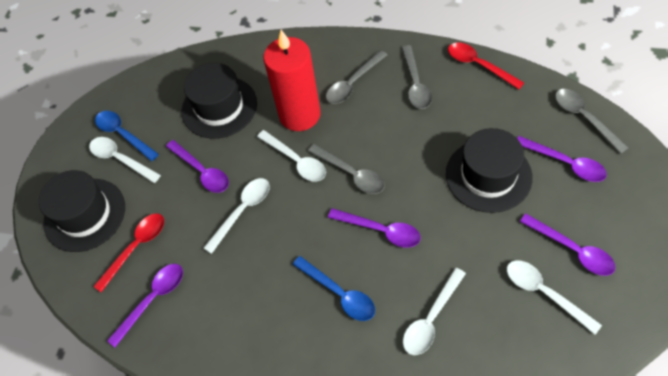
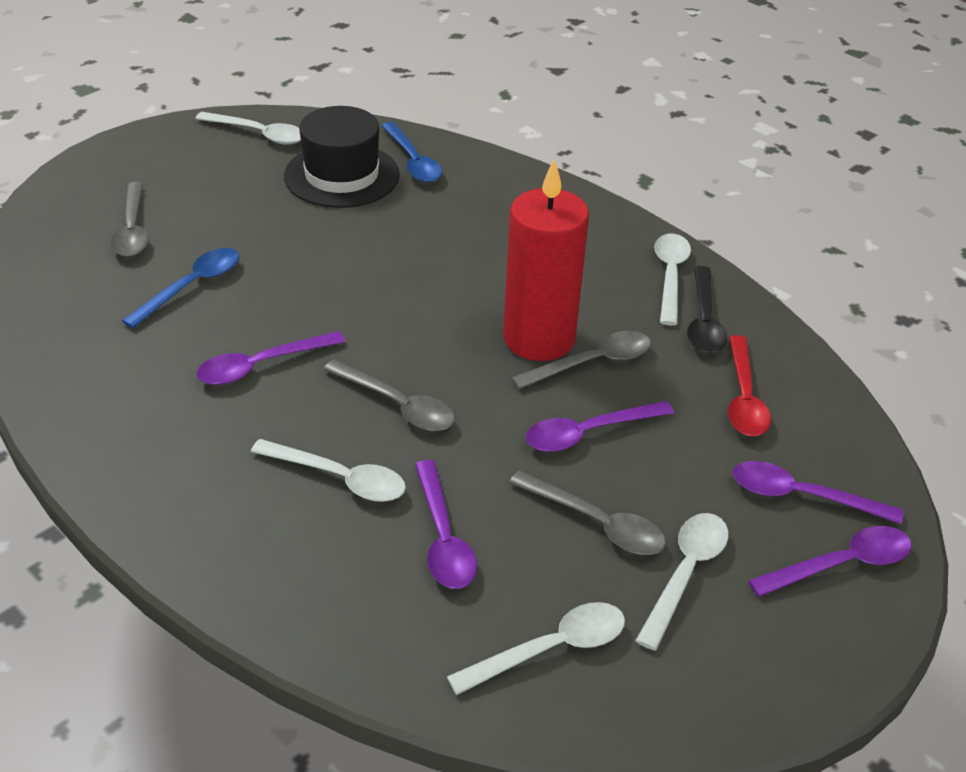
black hat: 3 -> 1
black spoon: 0 -> 1
red spoon: 2 -> 1

